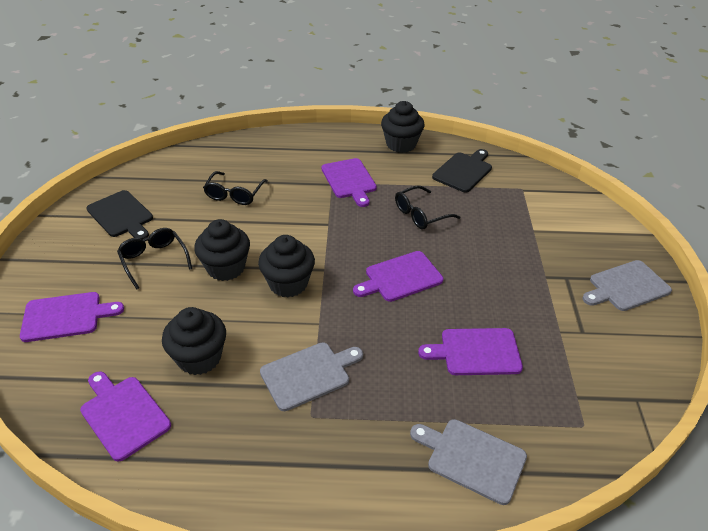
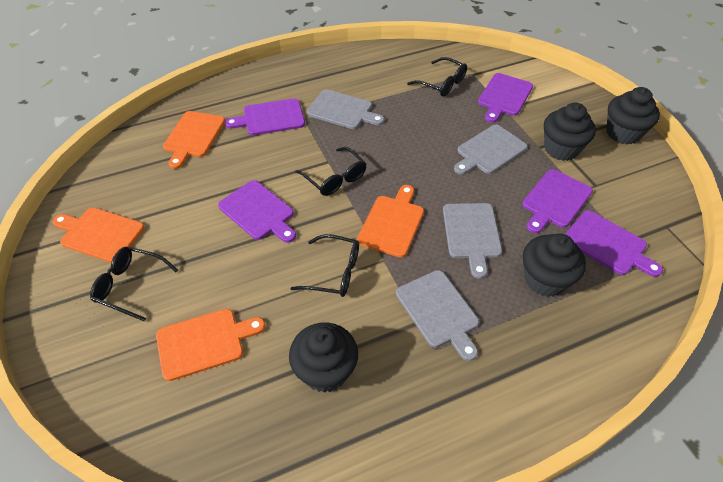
black cutting board: 2 -> 0
black glasses: 3 -> 4
grey cutting board: 3 -> 4
orange cutting board: 0 -> 4

